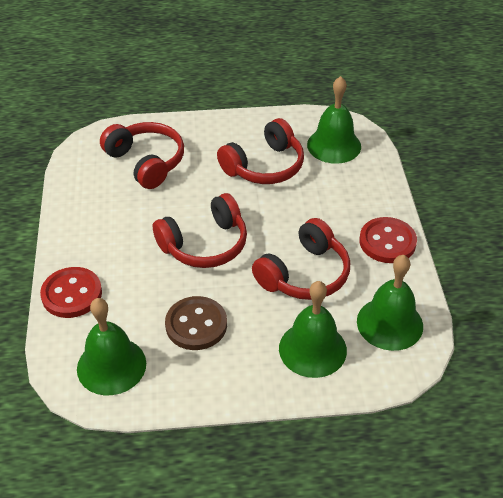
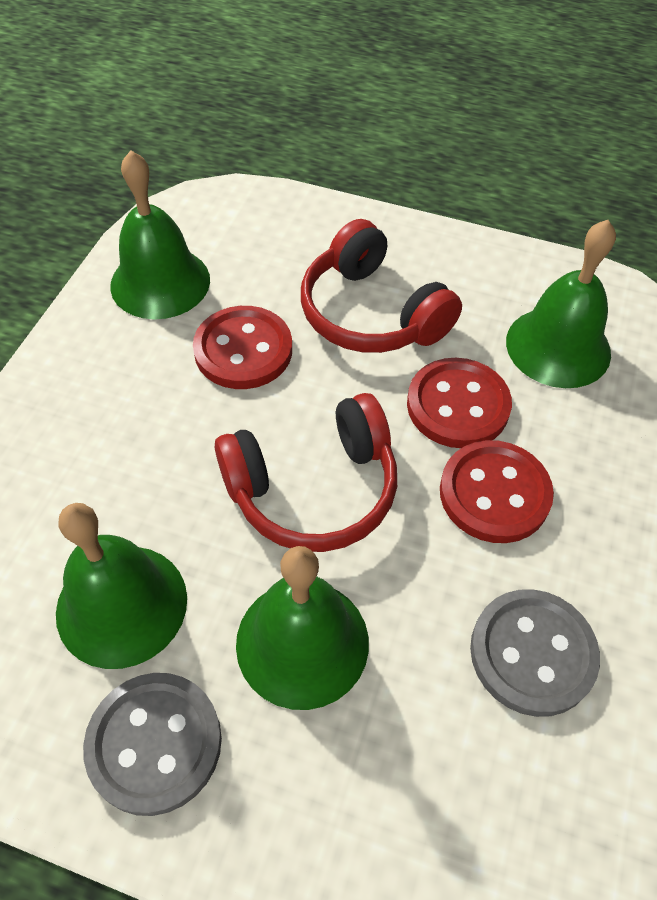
brown button: 1 -> 0
grey button: 0 -> 2
red button: 2 -> 3
red headphones: 4 -> 2

